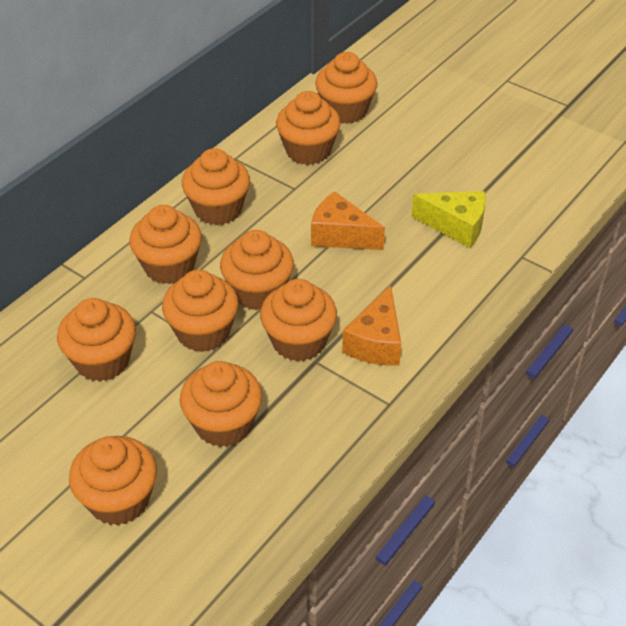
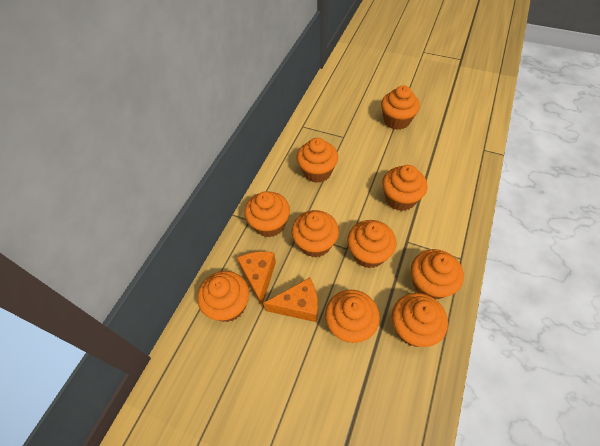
yellow cheese: 1 -> 0

